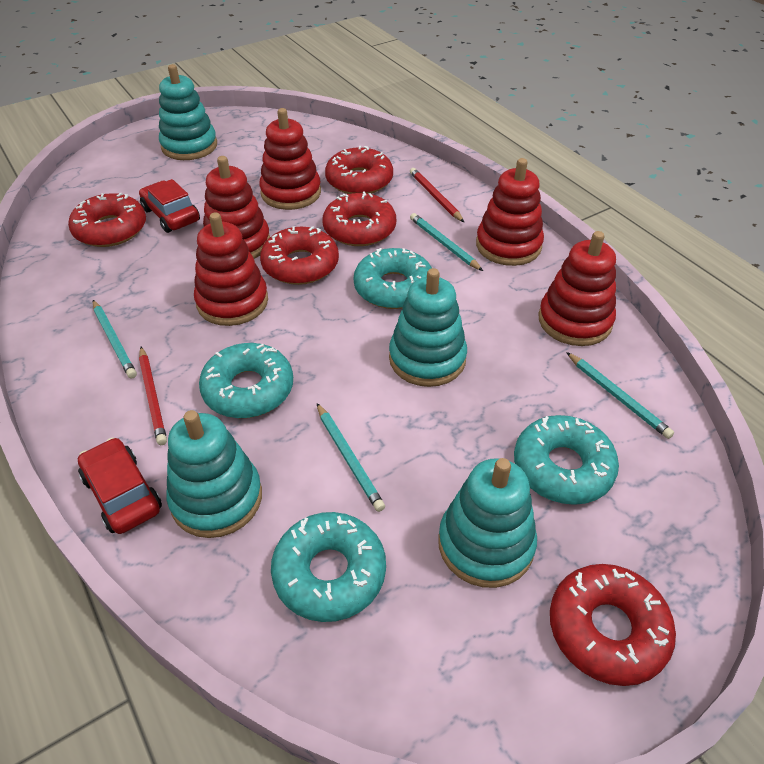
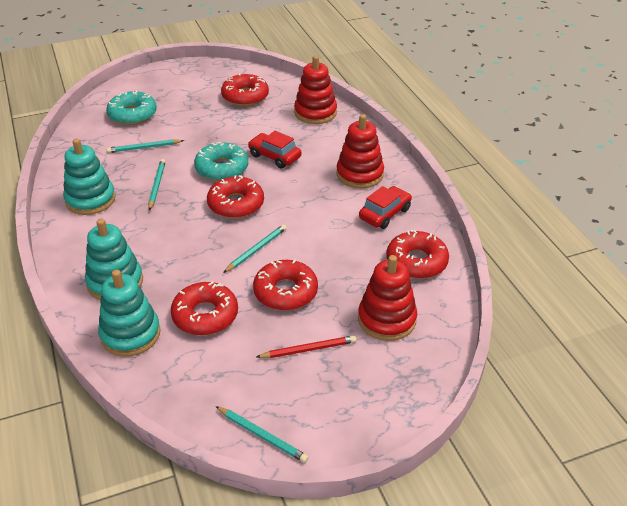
red pencil: 2 -> 1
red stacking toy: 5 -> 3
turquoise donut: 4 -> 2
turquoise stacking toy: 4 -> 3

